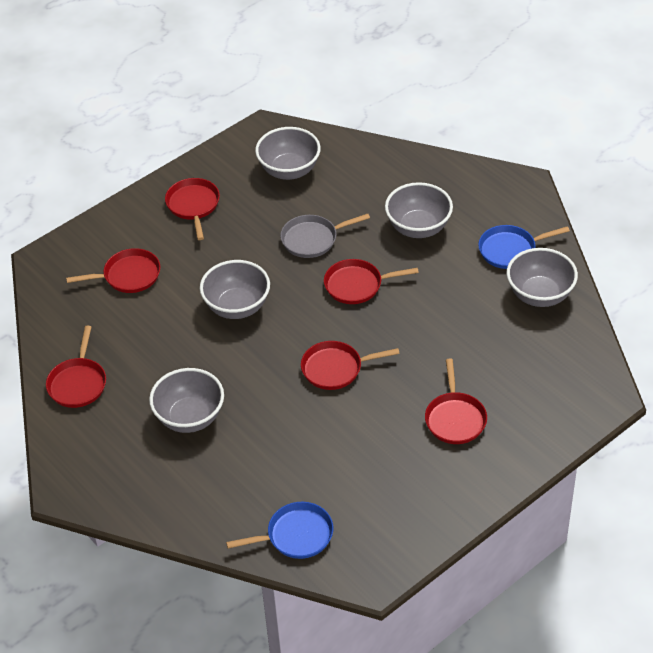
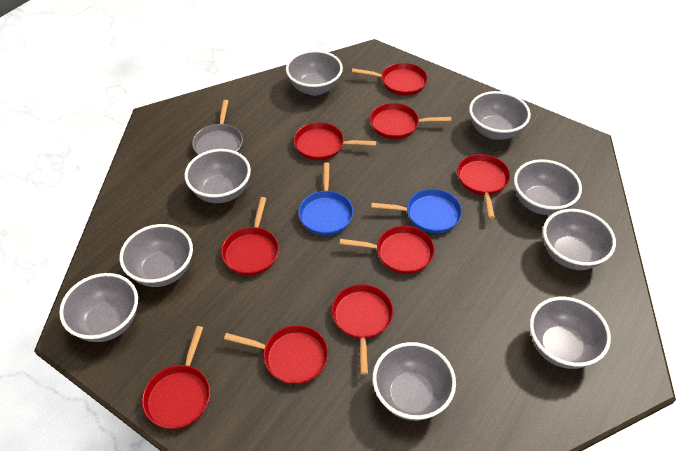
grey bowl: 5 -> 9
red pan: 6 -> 9

